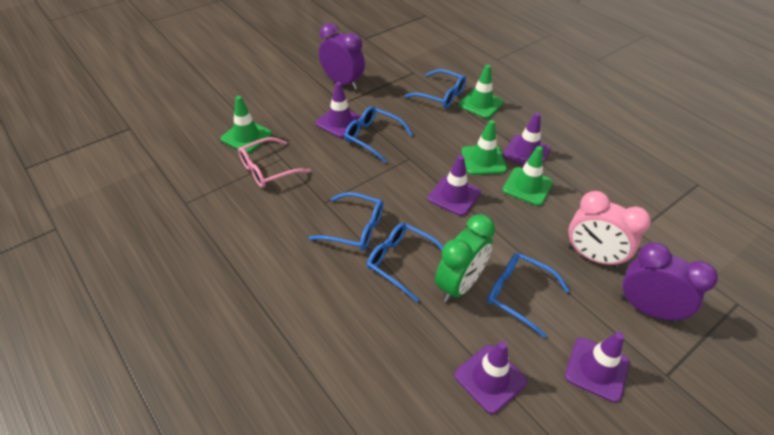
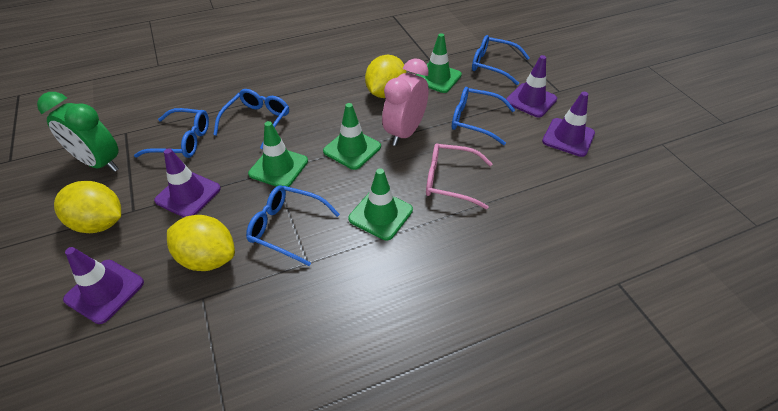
purple clock: 2 -> 0
purple traffic cone: 5 -> 4
yellow lemon: 0 -> 3

